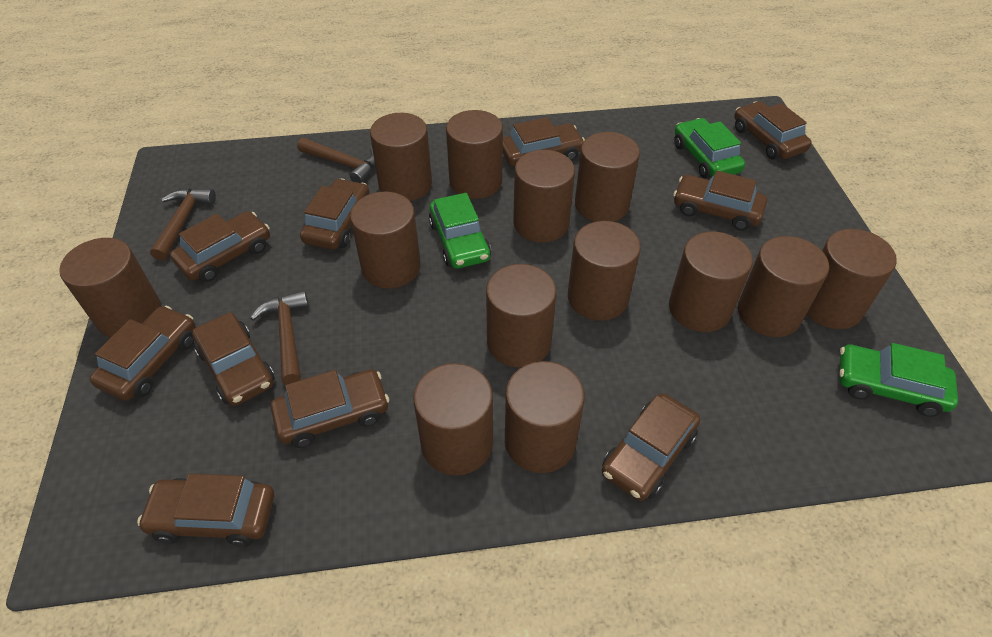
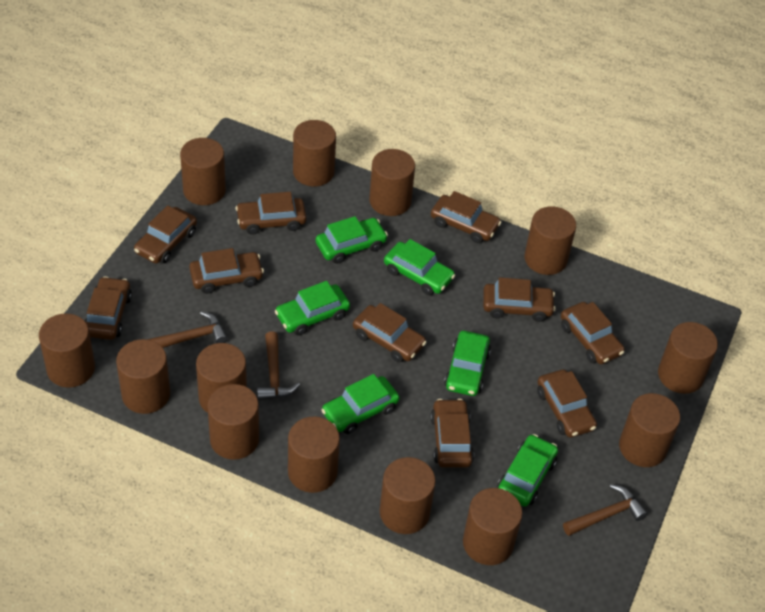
green car: 3 -> 6

